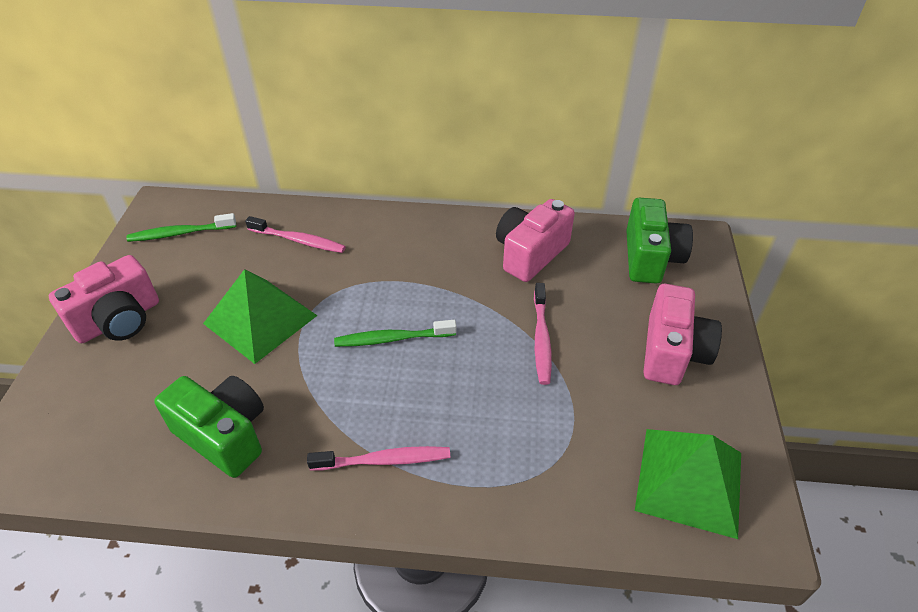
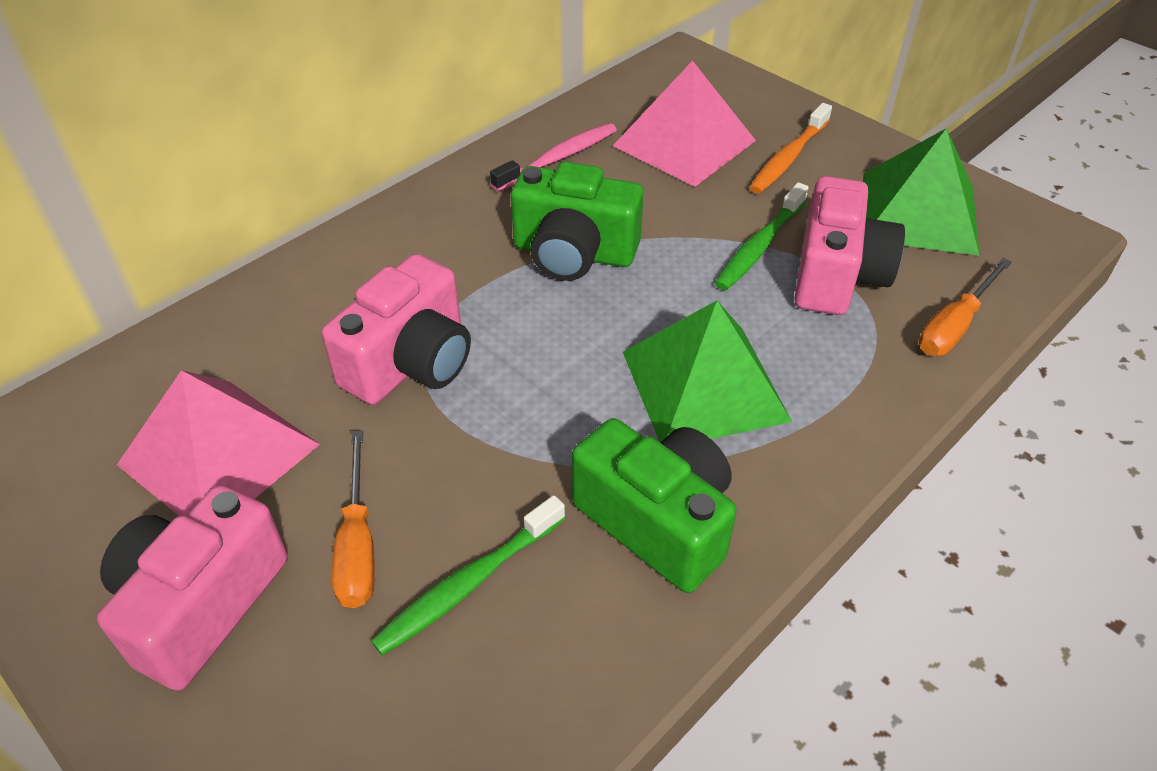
orange screwdriver: 0 -> 2
orange toothbrush: 0 -> 1
pink pyramid: 0 -> 2
pink toothbrush: 3 -> 1

